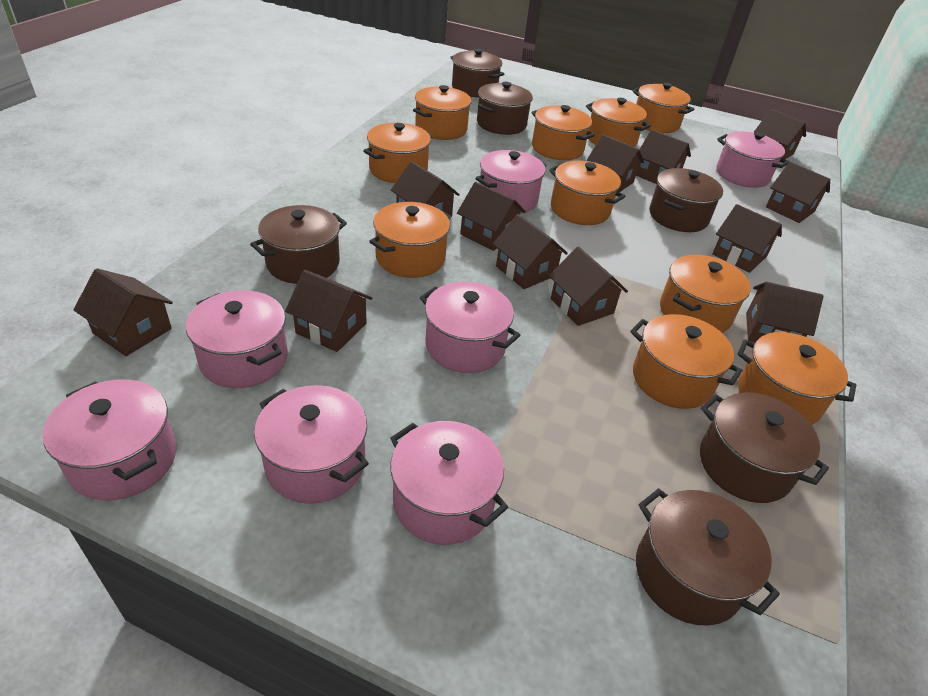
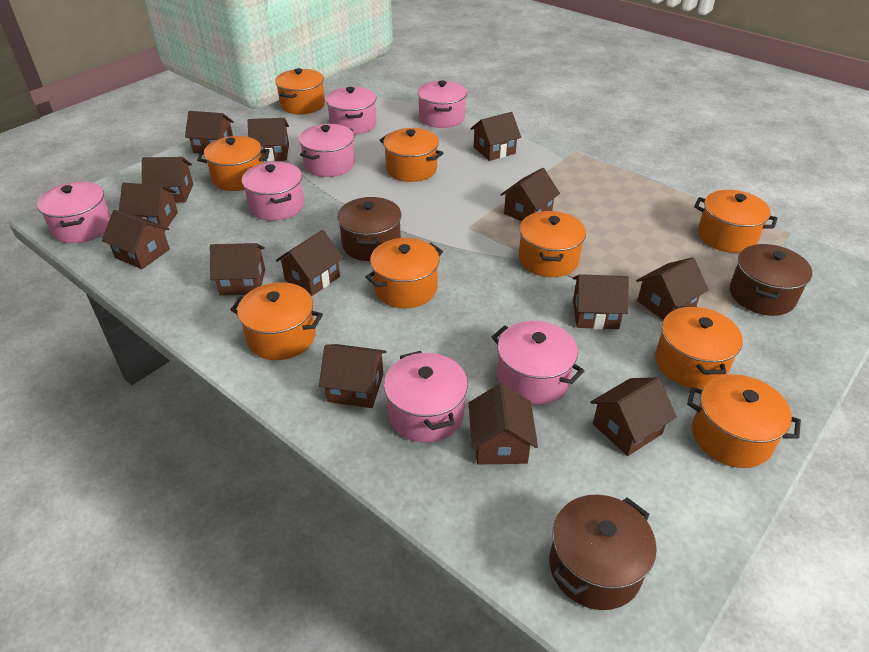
brown house: 12 -> 14
brown pot: 6 -> 3
orange pot: 10 -> 9

